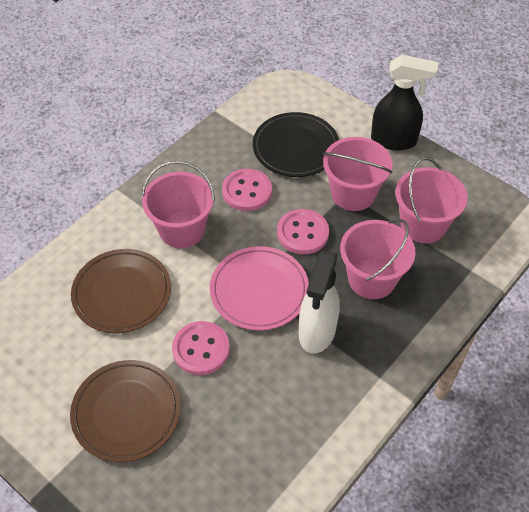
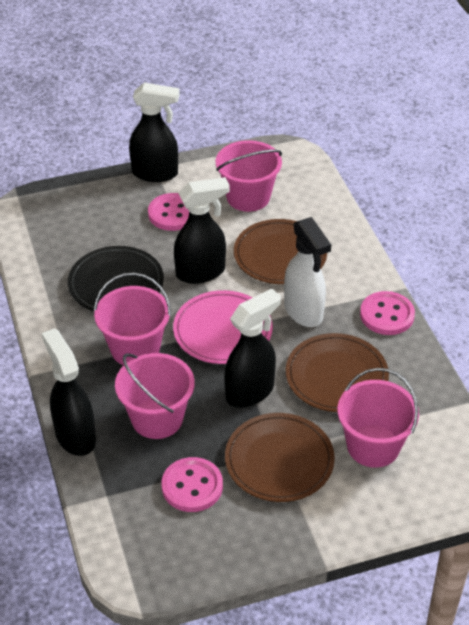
black spray bottle: 1 -> 4
brown plate: 2 -> 3

